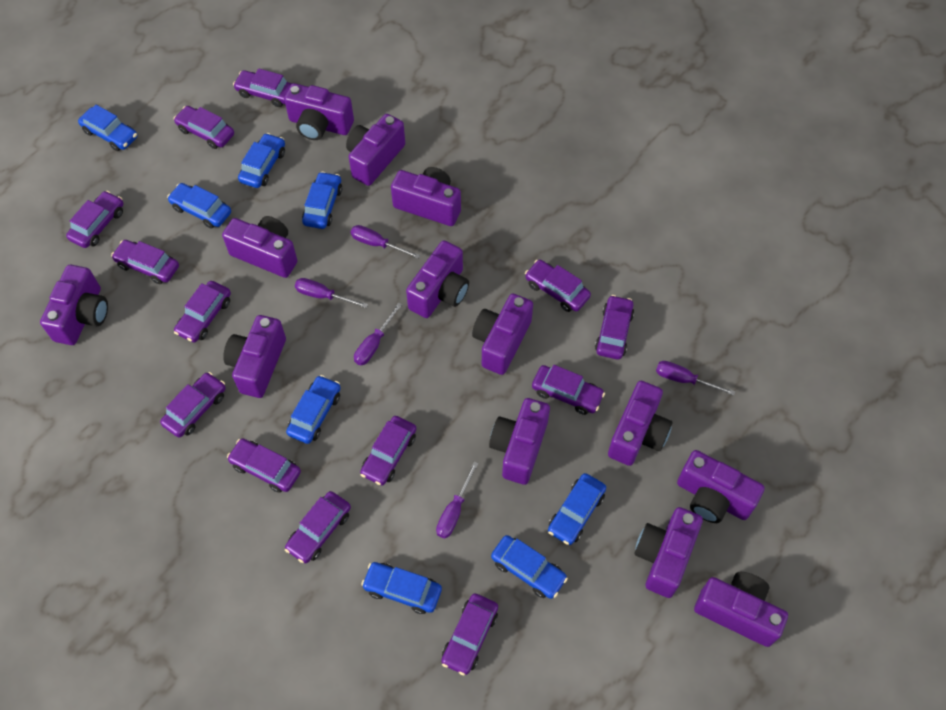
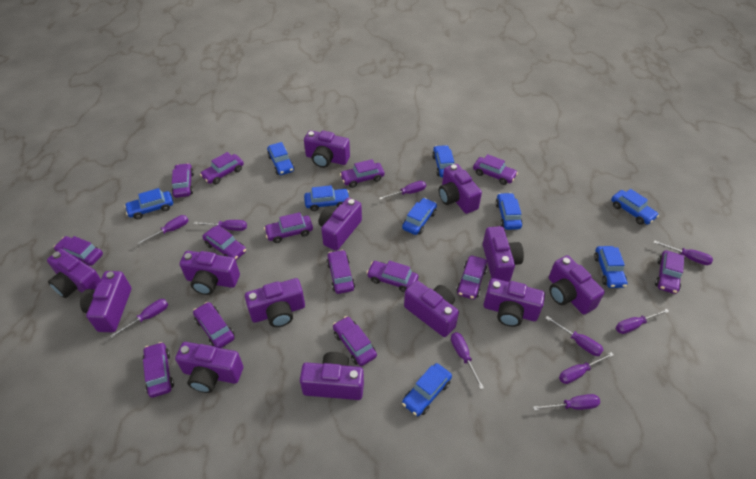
blue car: 8 -> 9
purple car: 13 -> 14
purple screwdriver: 5 -> 10

